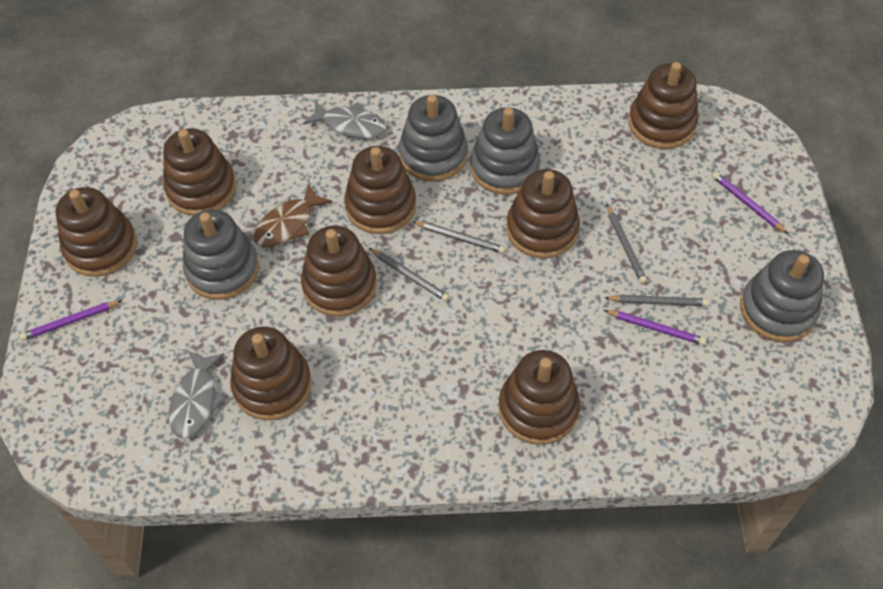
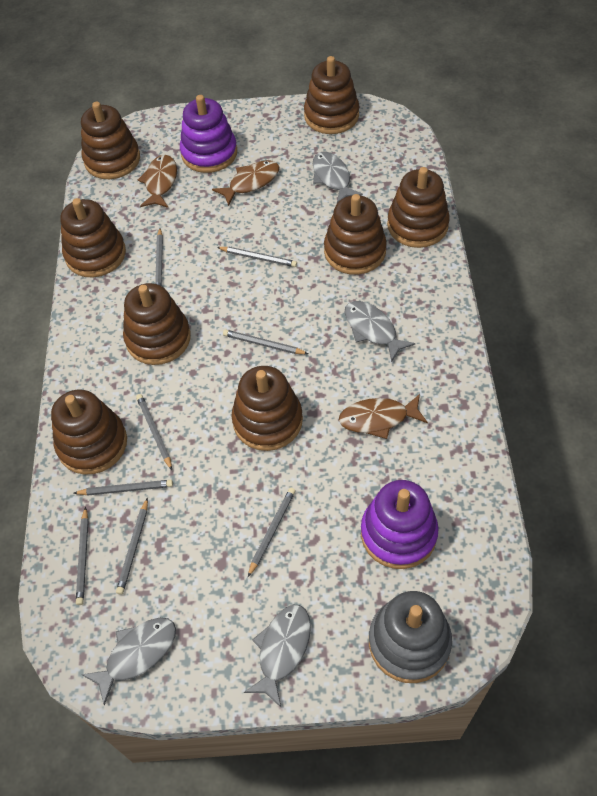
brown fish: 1 -> 3
grey fish: 2 -> 4
grey pencil: 4 -> 8
grey stacking toy: 4 -> 1
purple pencil: 3 -> 0
purple stacking toy: 0 -> 2

